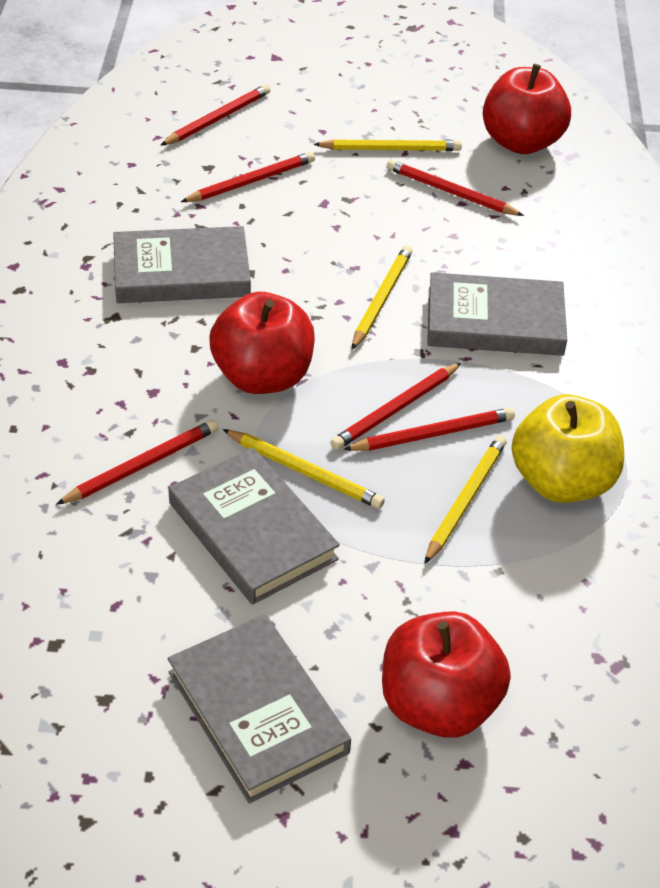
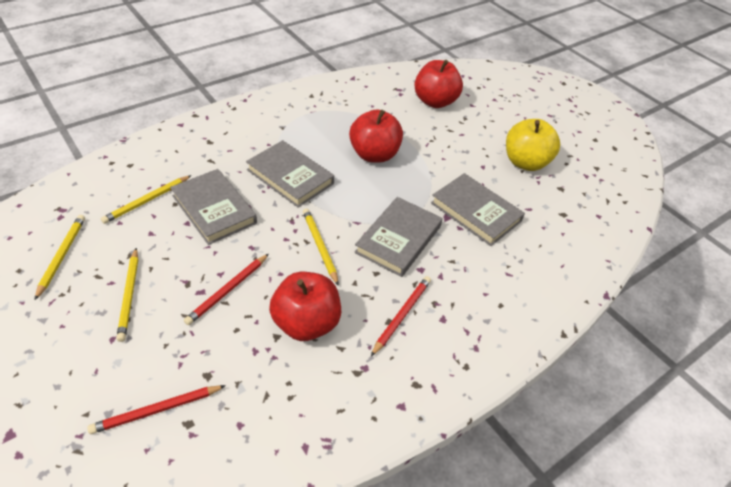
red pencil: 6 -> 3

